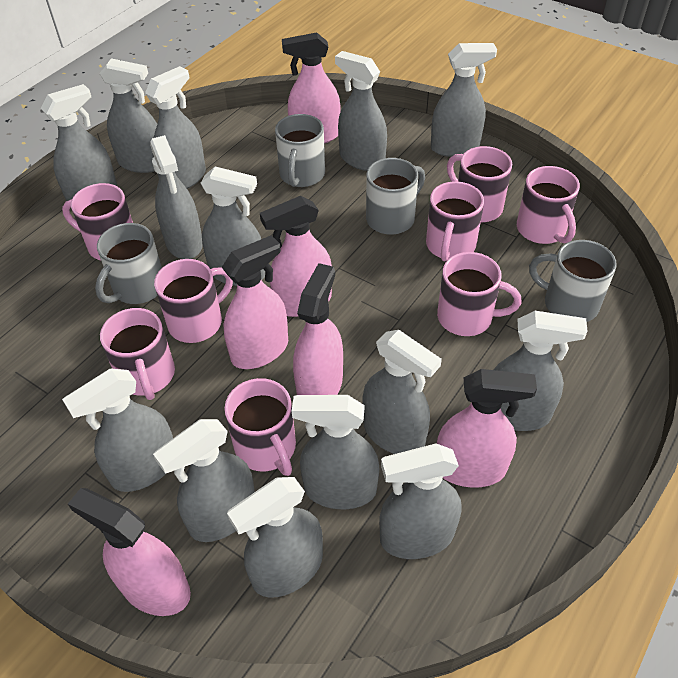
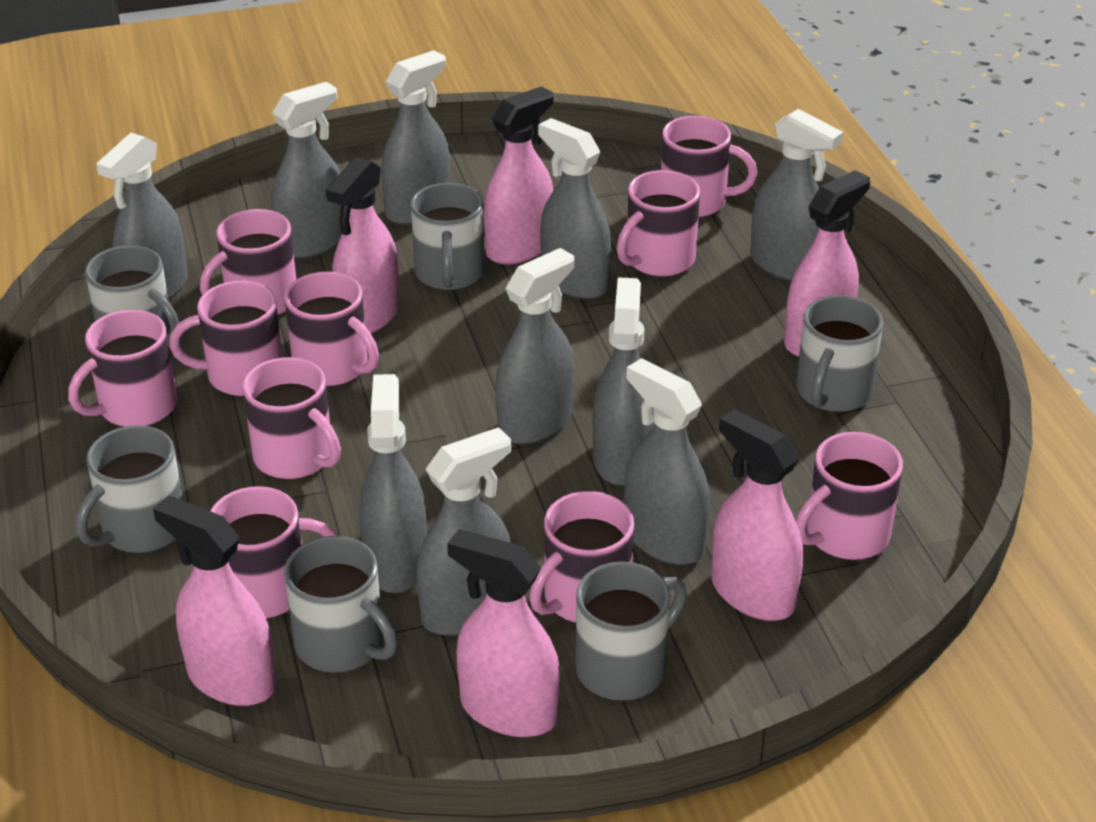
grey mug: 4 -> 6
grey spray bottle: 14 -> 10
pink mug: 8 -> 10

